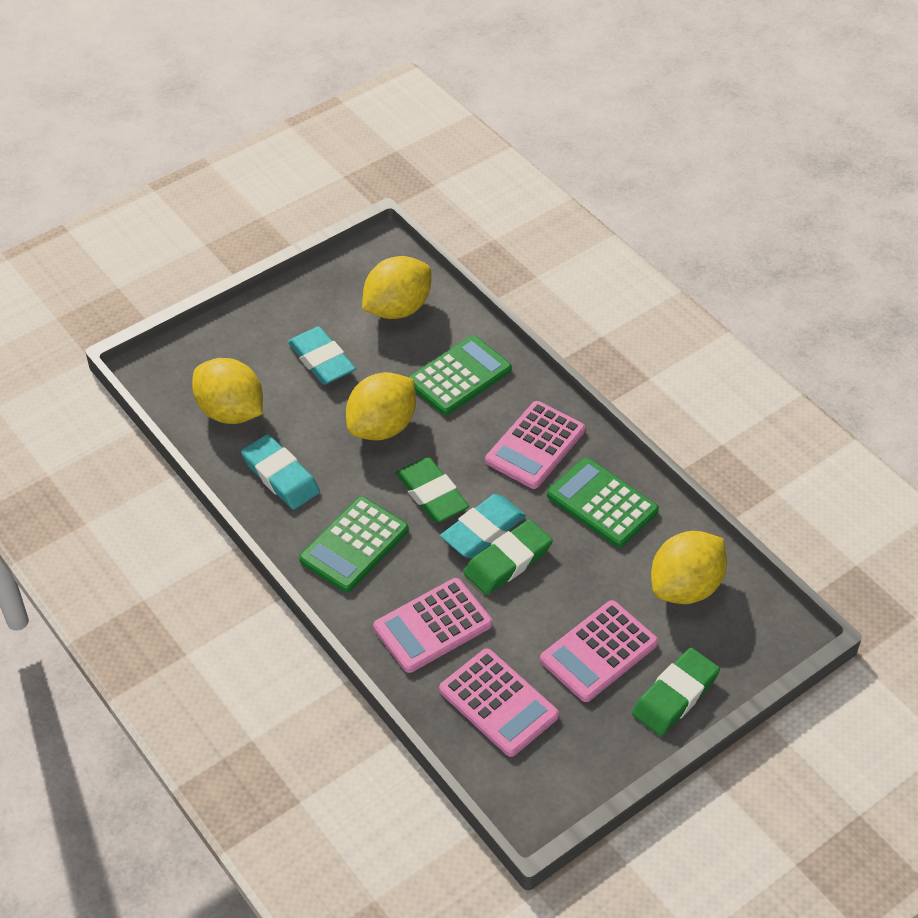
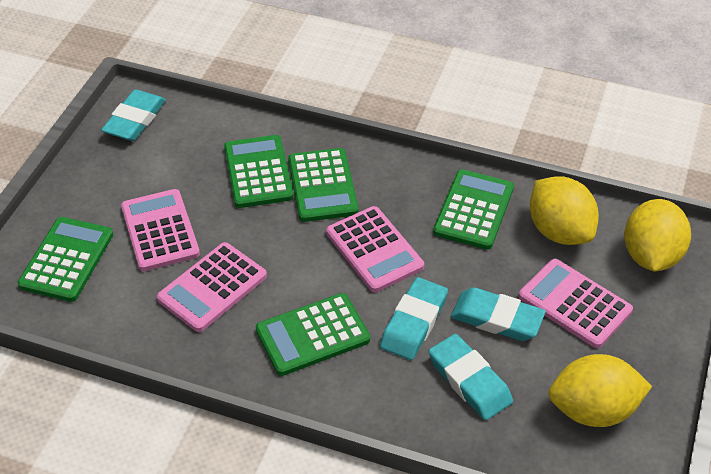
green calculator: 3 -> 5
green eraser: 3 -> 0
turquoise eraser: 3 -> 4
yellow lemon: 4 -> 3

